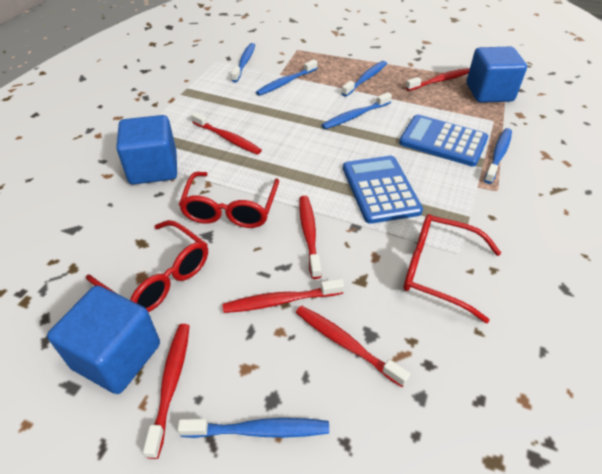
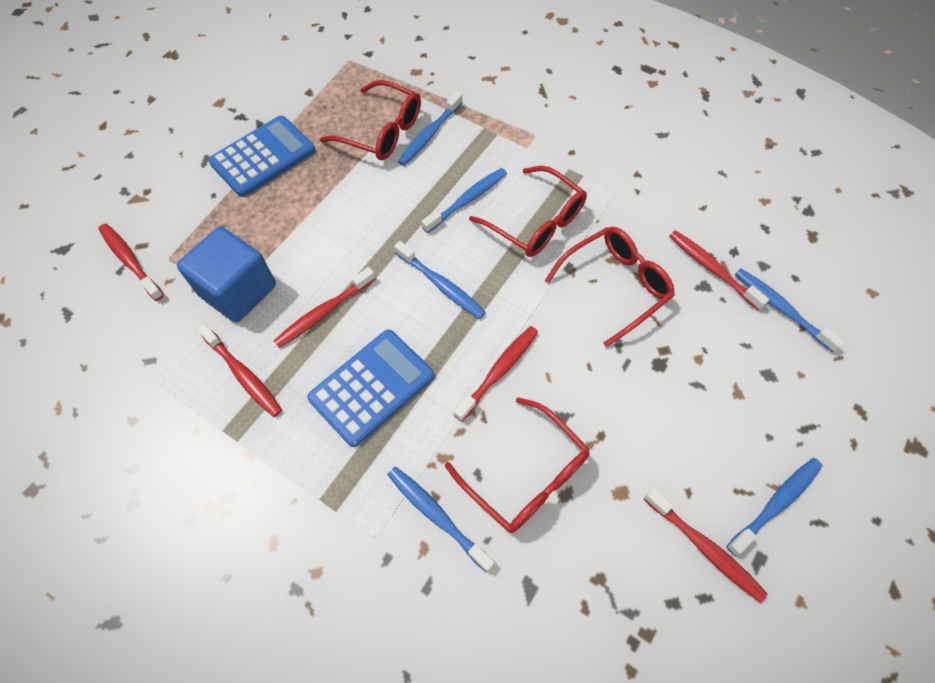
blue cube: 3 -> 1
red glasses: 3 -> 4

